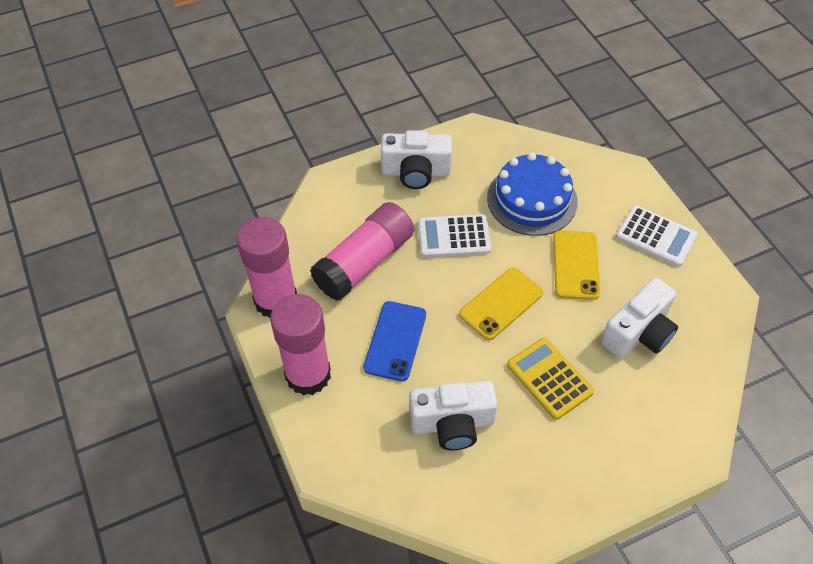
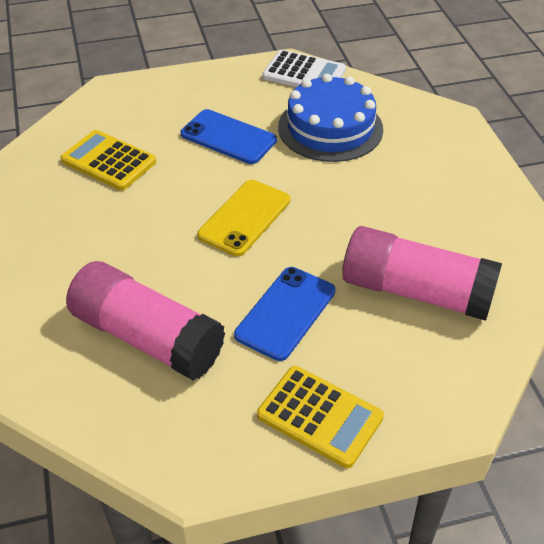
blue phone: 1 -> 2
pink glue stick: 3 -> 2
white calculator: 2 -> 1
white camera: 3 -> 0
yellow calculator: 1 -> 2
yellow phone: 2 -> 1

